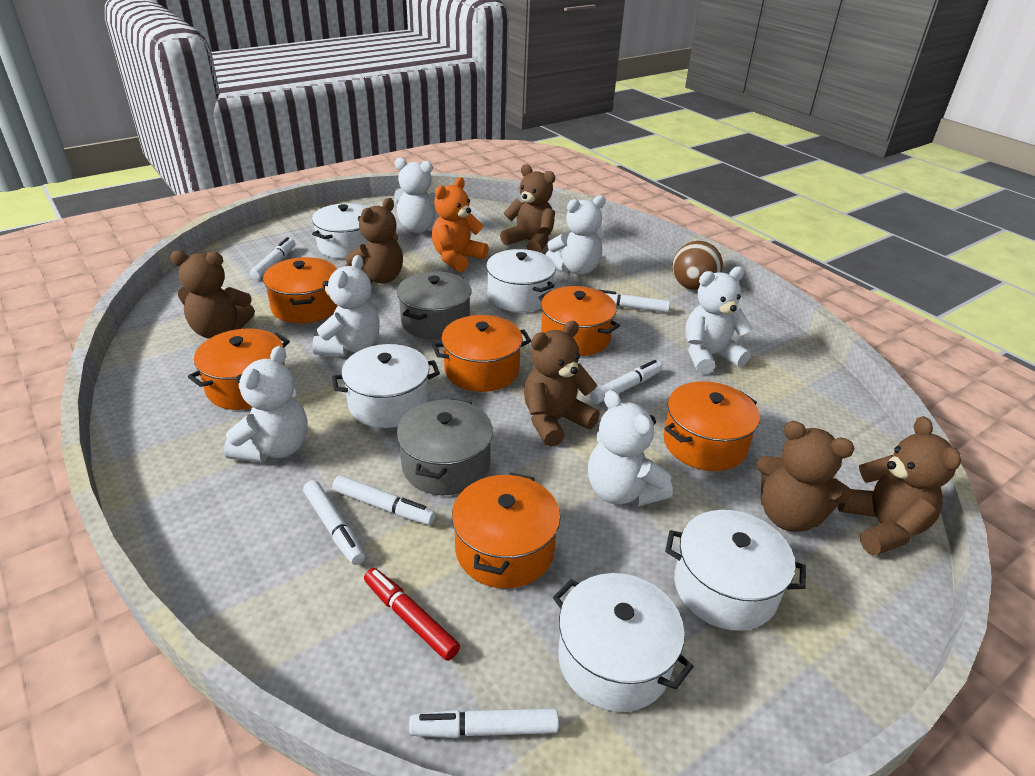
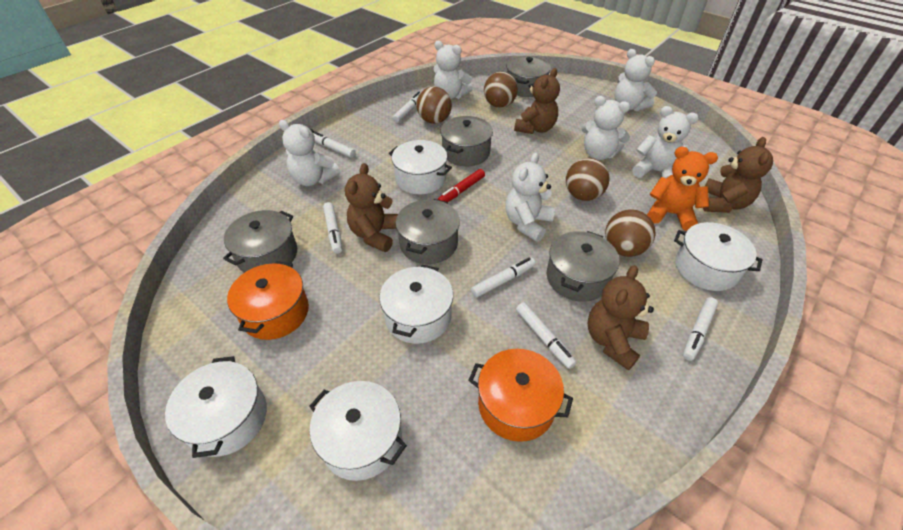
brown ball: 1 -> 4
brown teddy bear: 6 -> 4
grey pot: 2 -> 5
orange pot: 6 -> 2

